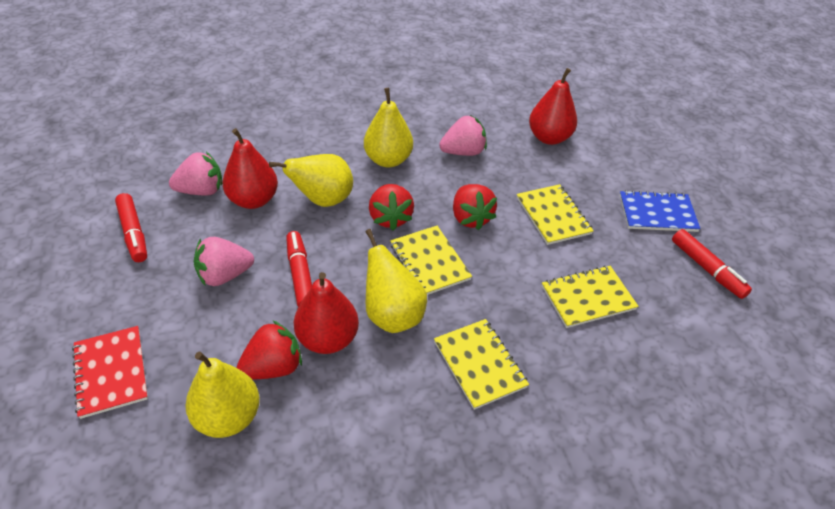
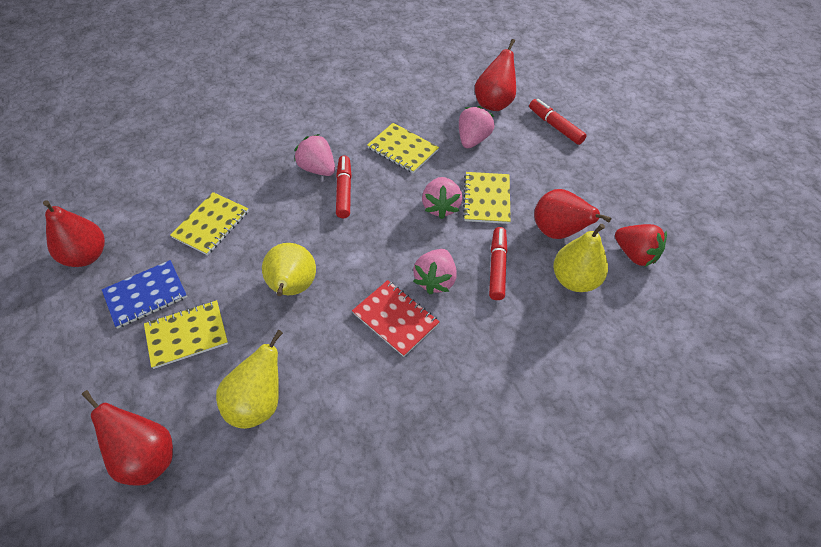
pink strawberry: 3 -> 4
red pear: 3 -> 4
red strawberry: 3 -> 1
yellow pear: 4 -> 3

